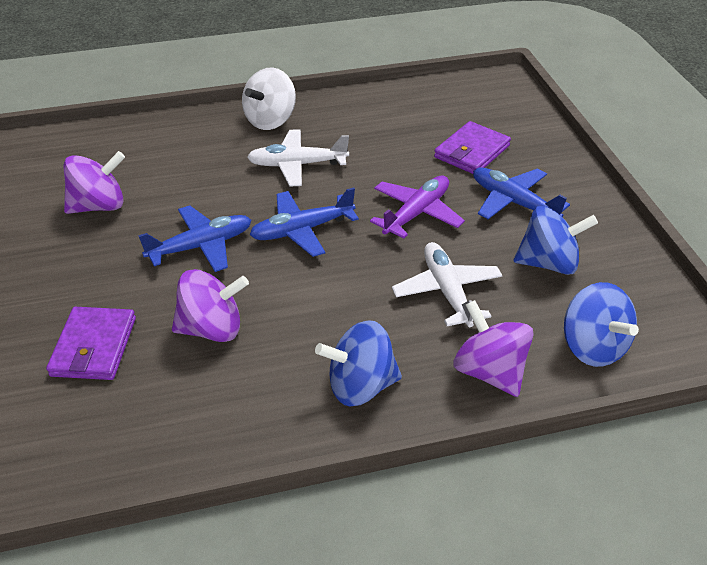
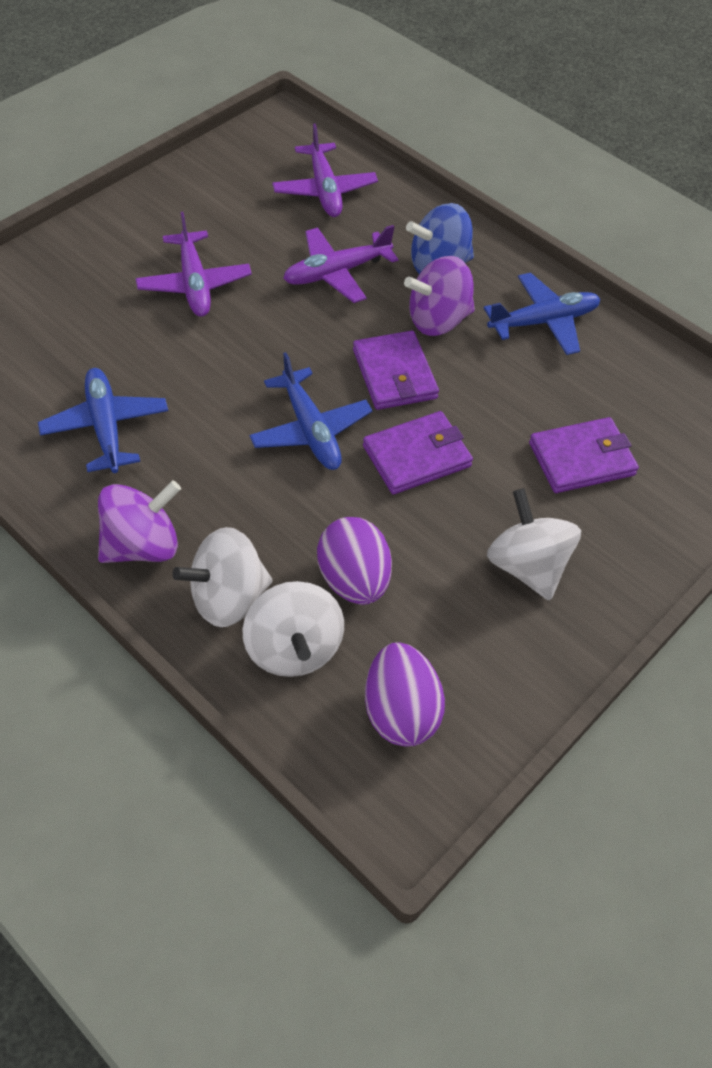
blue spinning top: 3 -> 1
purple egg: 0 -> 2
purple plane: 1 -> 3
purple spinning top: 3 -> 2
purple wallet: 2 -> 3
white plane: 2 -> 0
white spinning top: 1 -> 3

